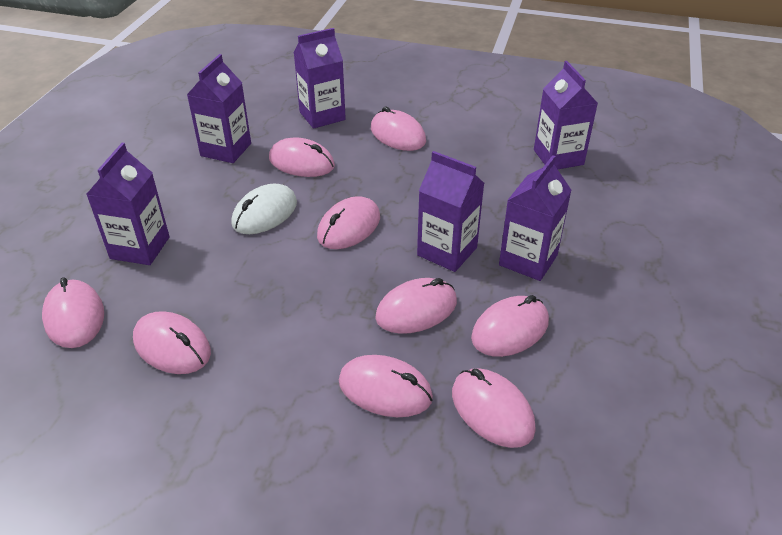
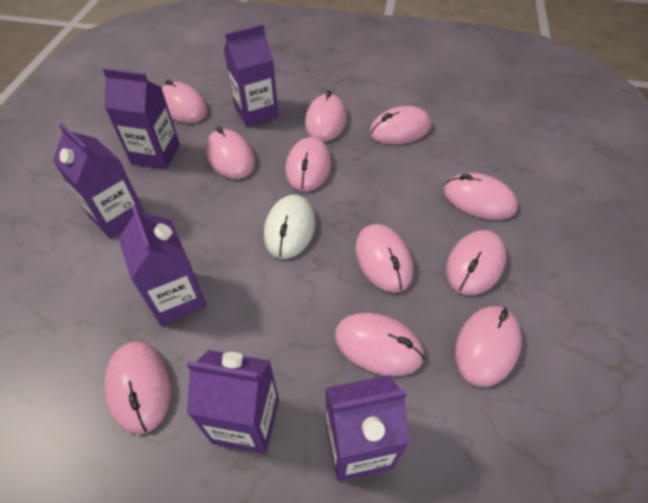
pink mouse: 9 -> 11

